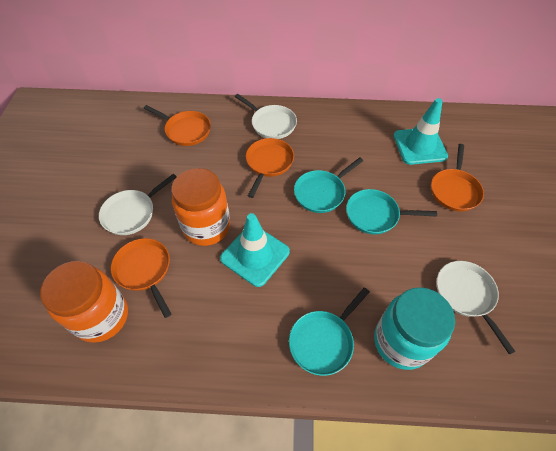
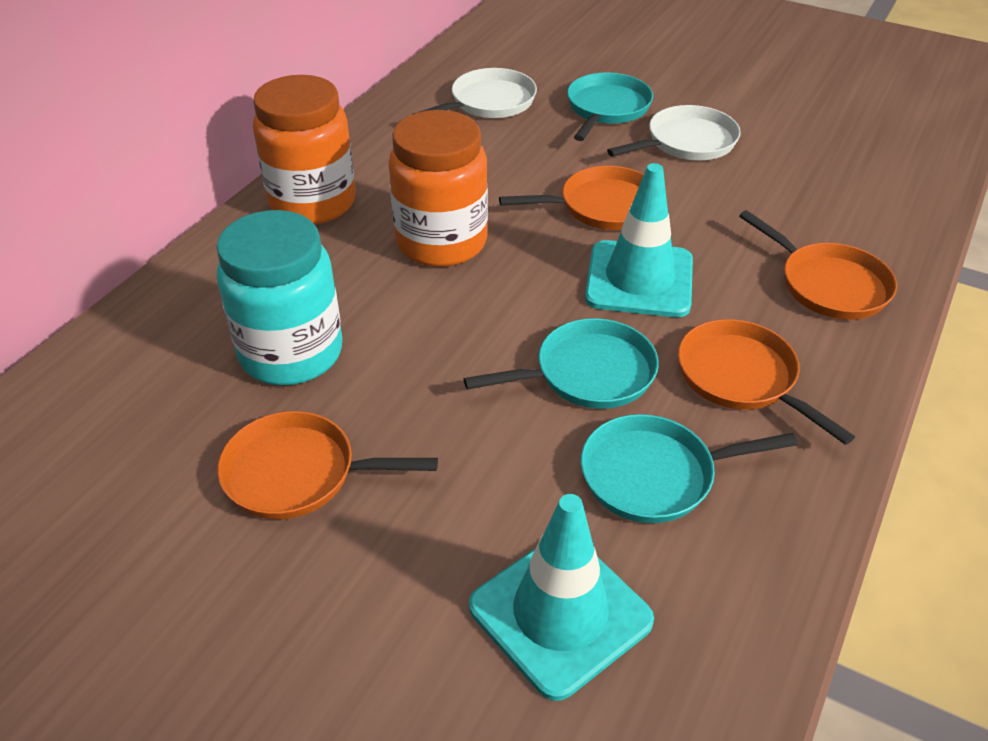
white pan: 3 -> 2

